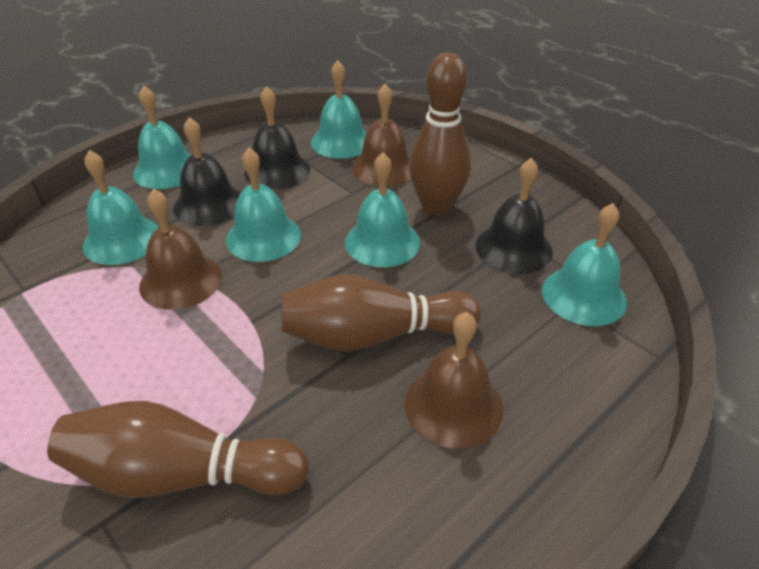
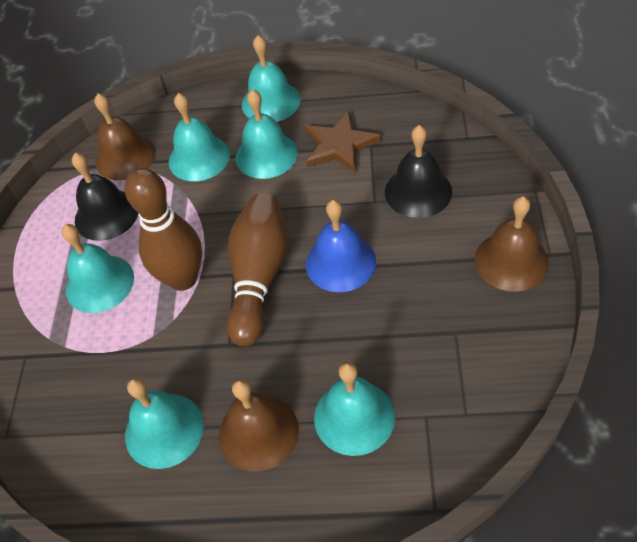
black bell: 3 -> 2
blue bell: 0 -> 1
brown bowling pin: 3 -> 2
brown star: 0 -> 1

